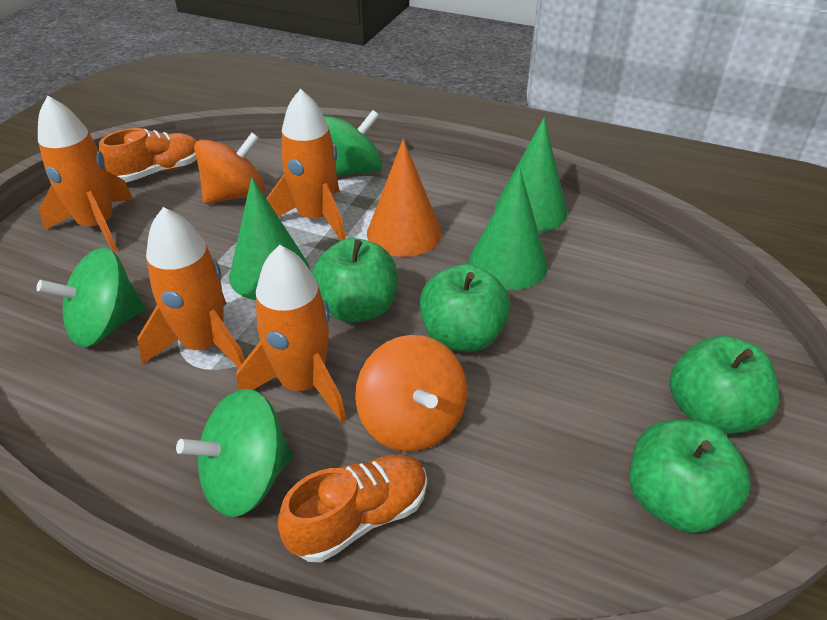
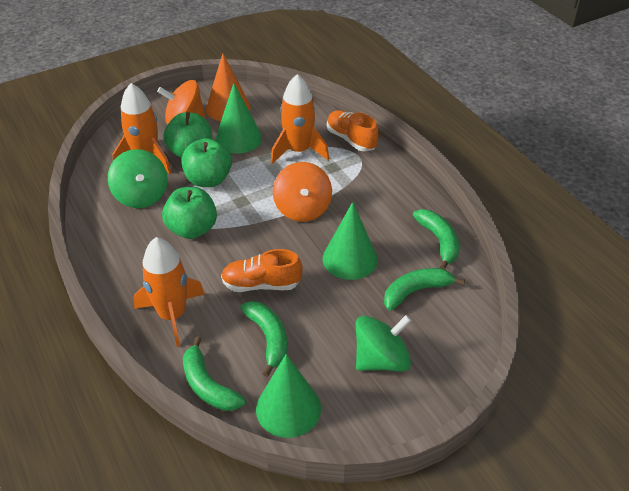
green apple: 4 -> 3
green banana: 0 -> 4
green spinning top: 3 -> 2
orange rocket: 4 -> 3

